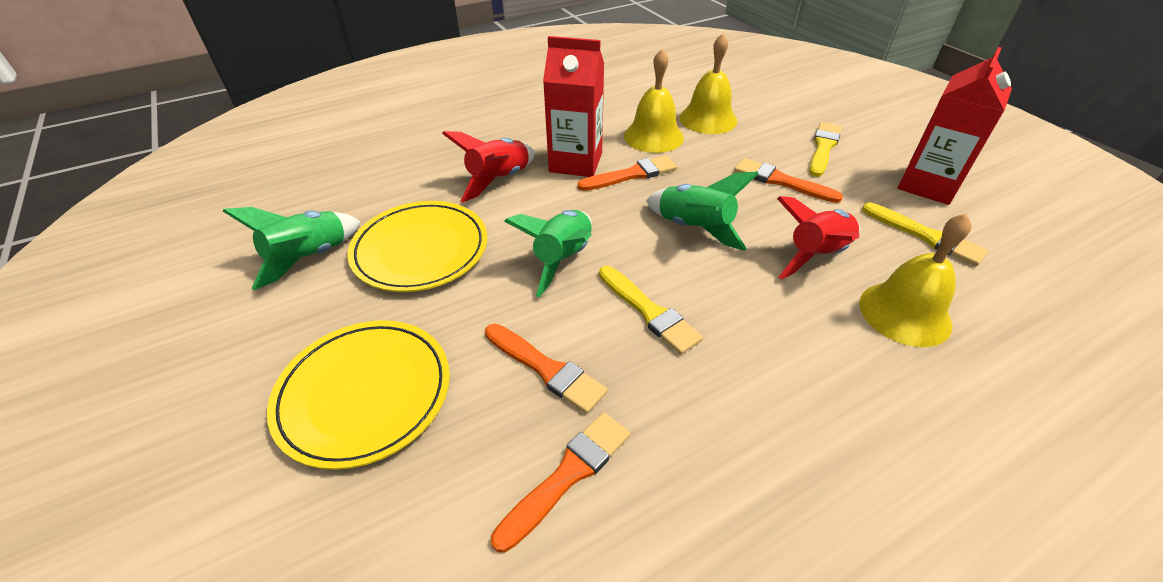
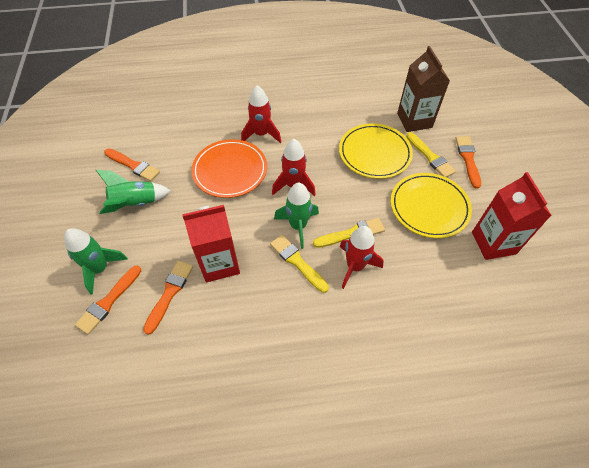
brown carton: 0 -> 1
orange plate: 0 -> 1
red rocket: 2 -> 3
yellow bell: 3 -> 0

